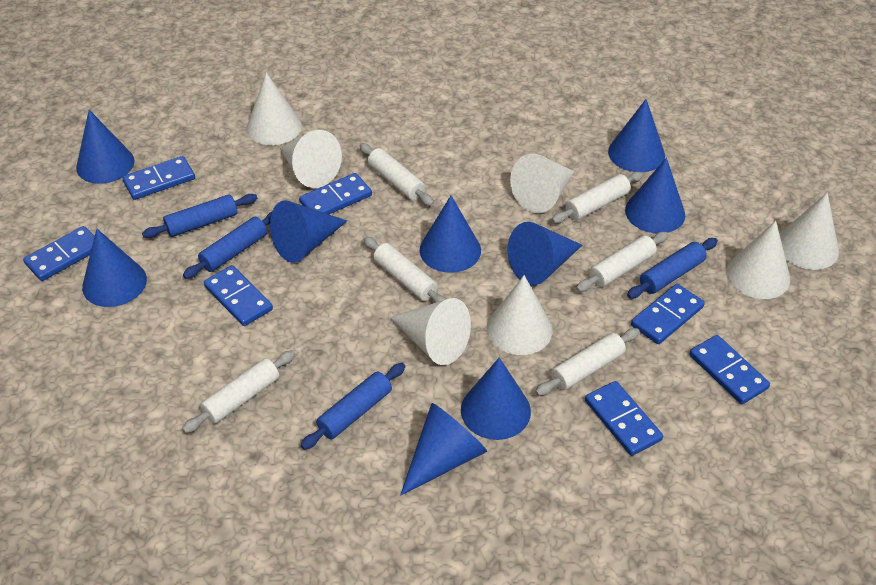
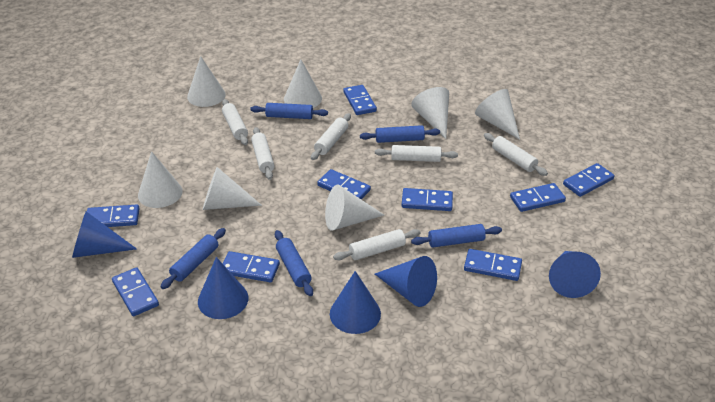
blue cone: 9 -> 5
blue domino: 7 -> 9
blue rolling pin: 4 -> 5

